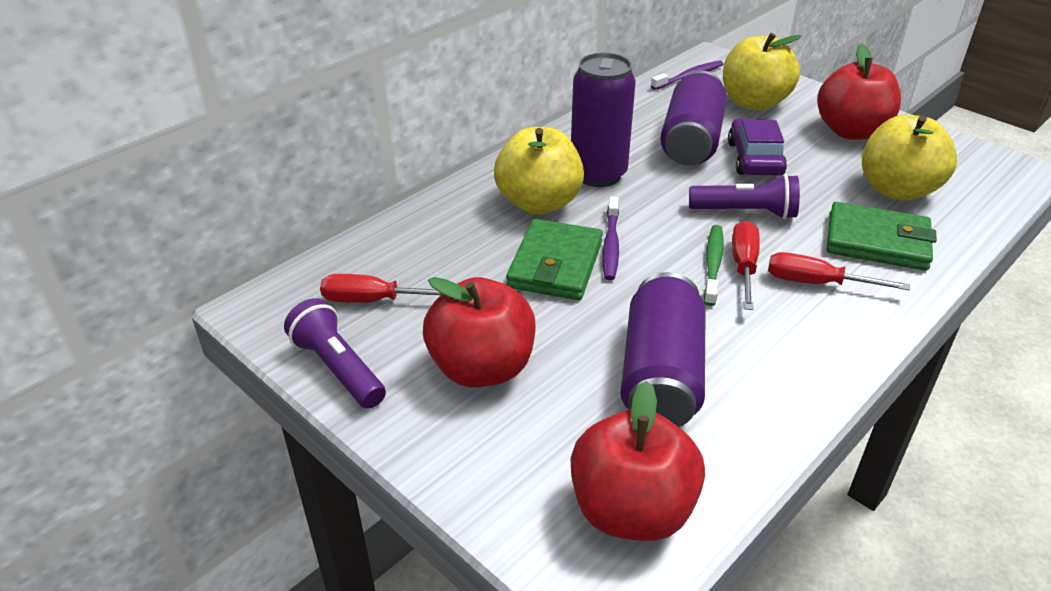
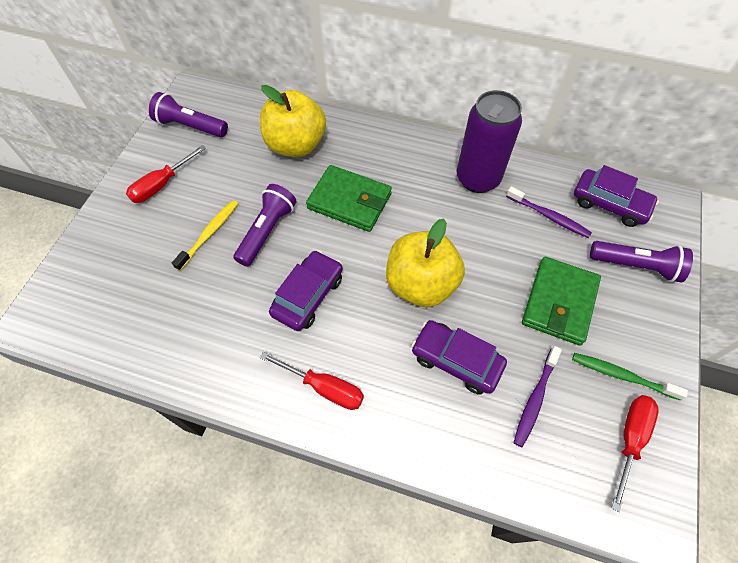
purple can: 3 -> 1
purple car: 1 -> 3
purple flashlight: 2 -> 3
red apple: 3 -> 0
yellow apple: 3 -> 2
yellow toothbrush: 0 -> 1

